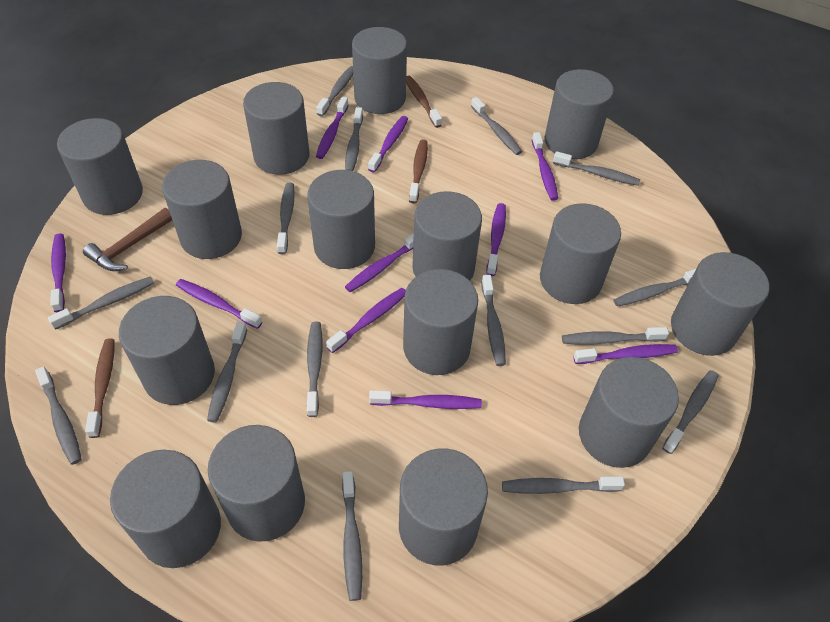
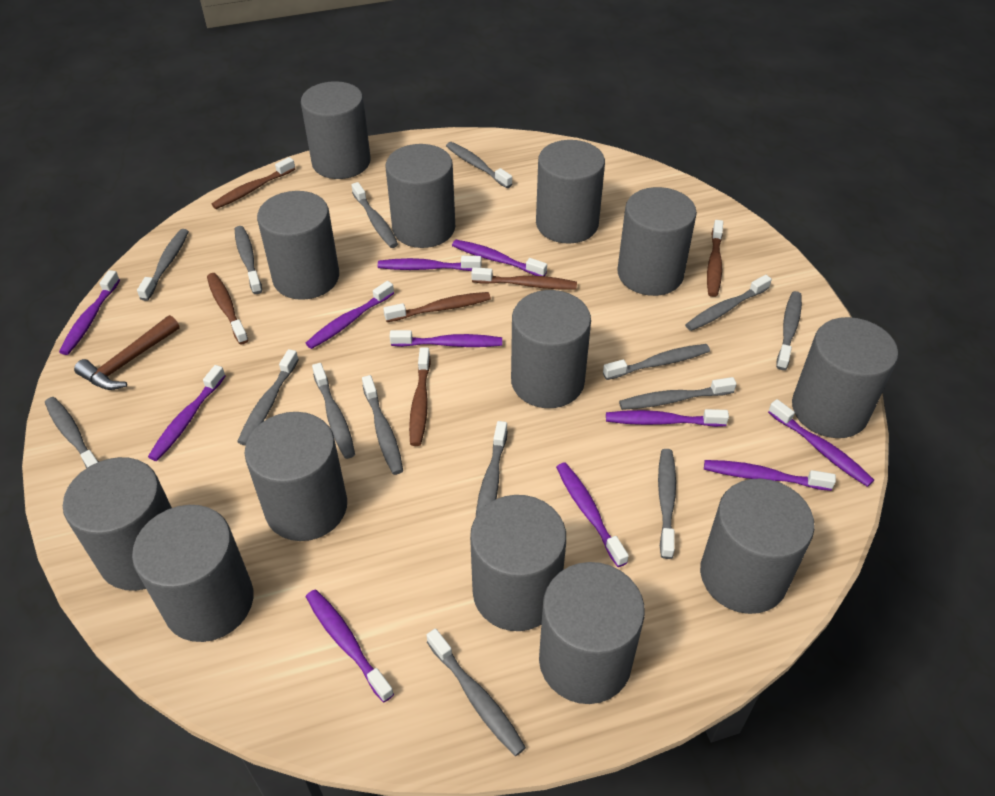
brown toothbrush: 3 -> 6
grey cylinder: 15 -> 13
purple toothbrush: 10 -> 11

